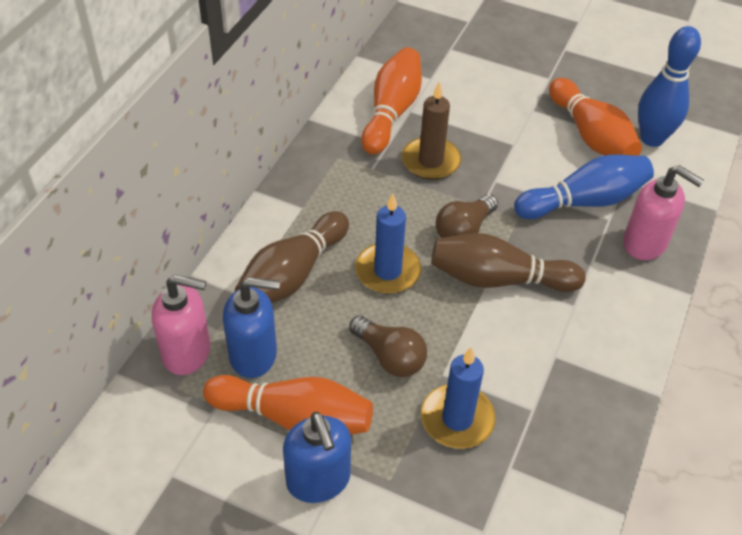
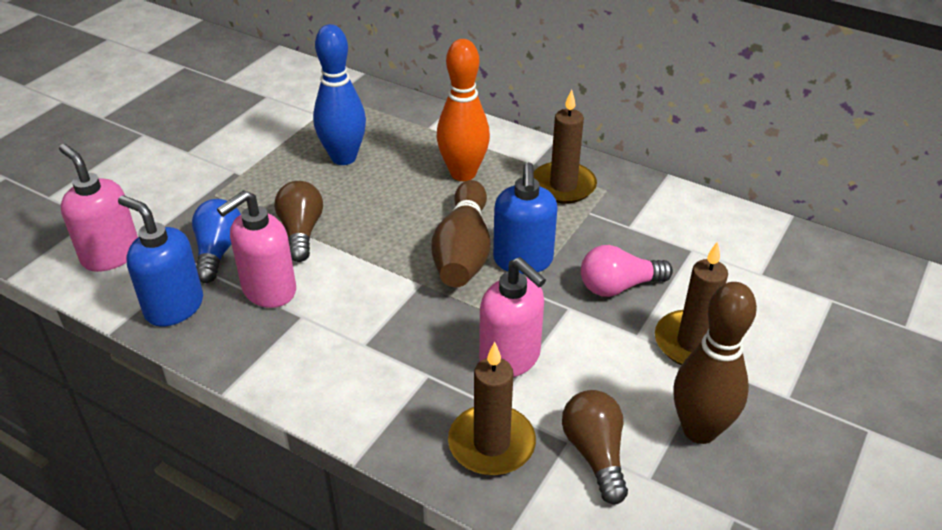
blue bowling pin: 2 -> 1
blue candle: 2 -> 0
blue light bulb: 0 -> 1
brown candle: 1 -> 3
orange bowling pin: 3 -> 1
pink light bulb: 0 -> 1
pink soap dispenser: 2 -> 3

